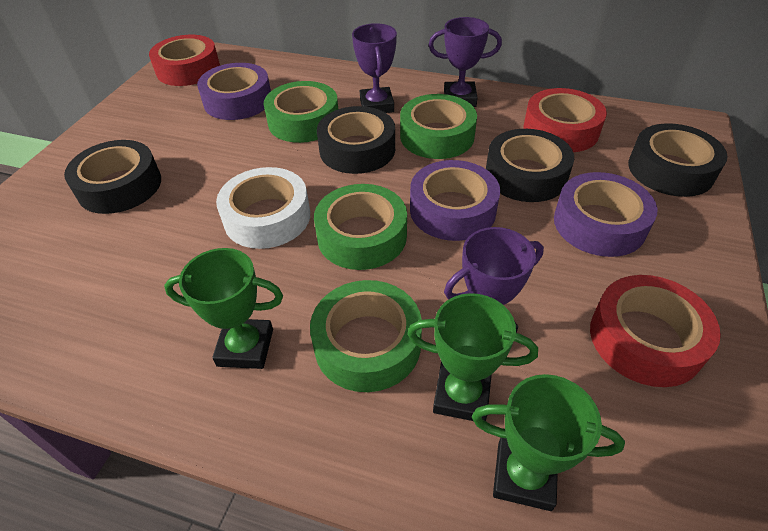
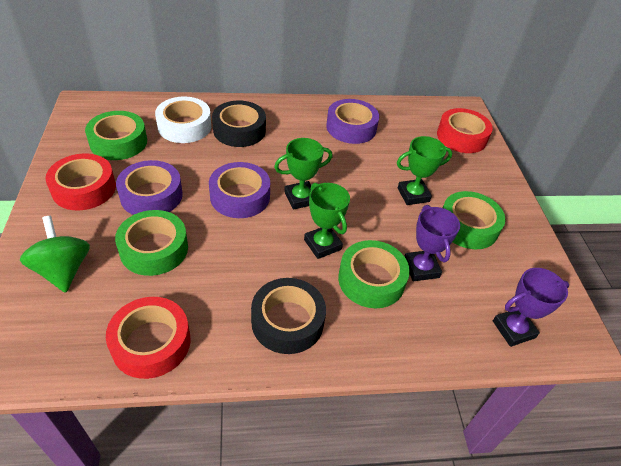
black tape: 4 -> 2
green spinning top: 0 -> 1
purple trophy: 3 -> 2

